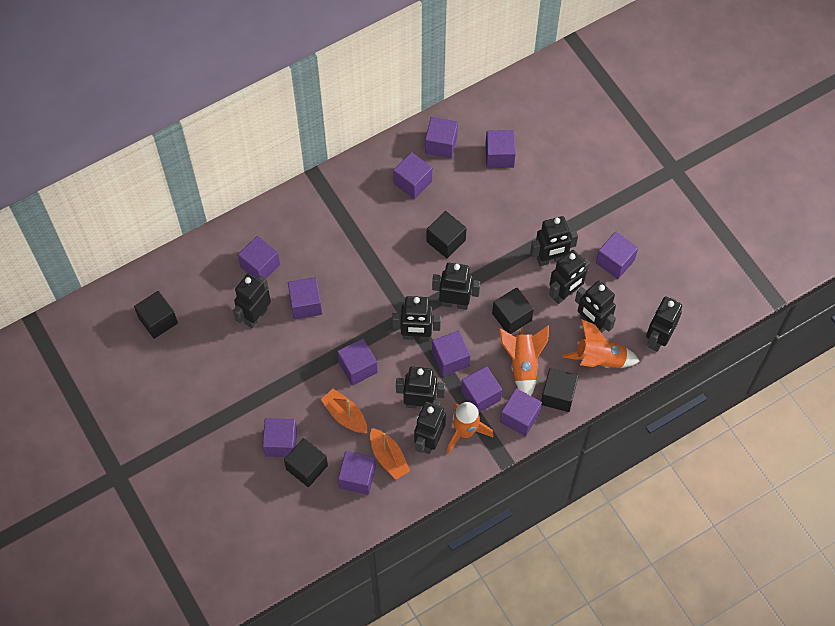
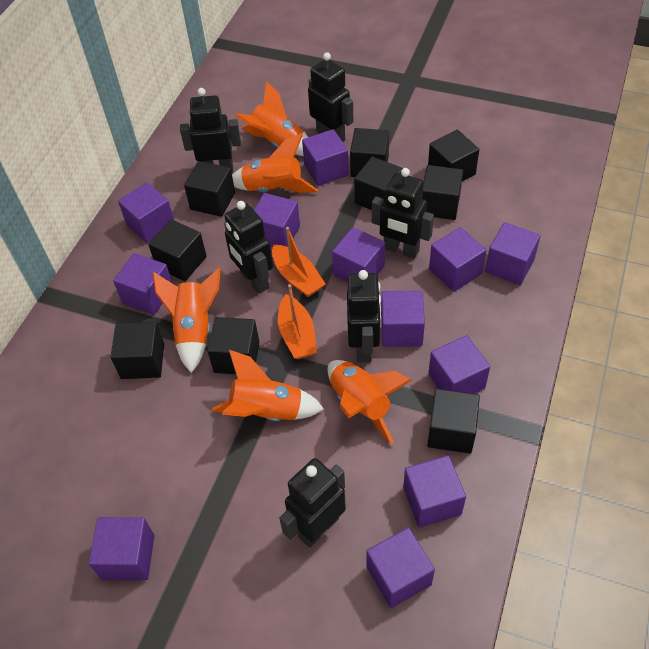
black cube: 5 -> 9
black robot: 9 -> 6
orange rocket: 3 -> 5

